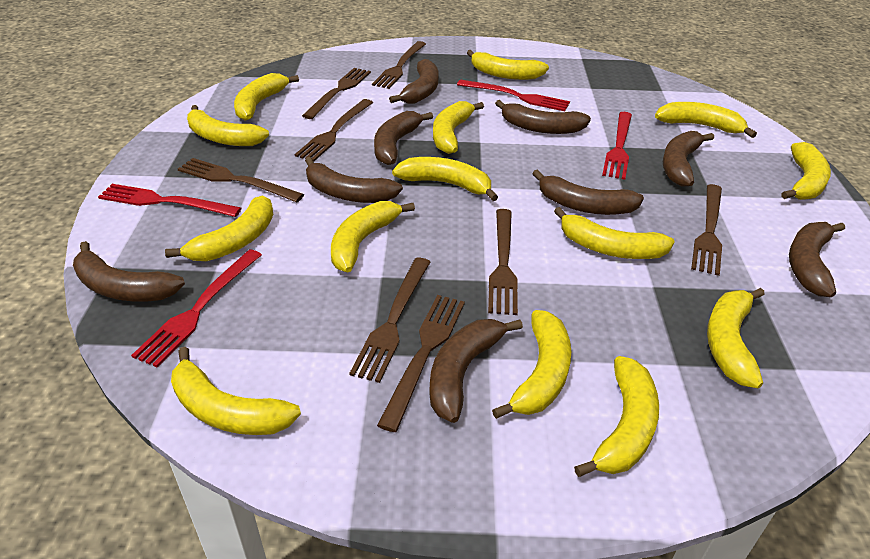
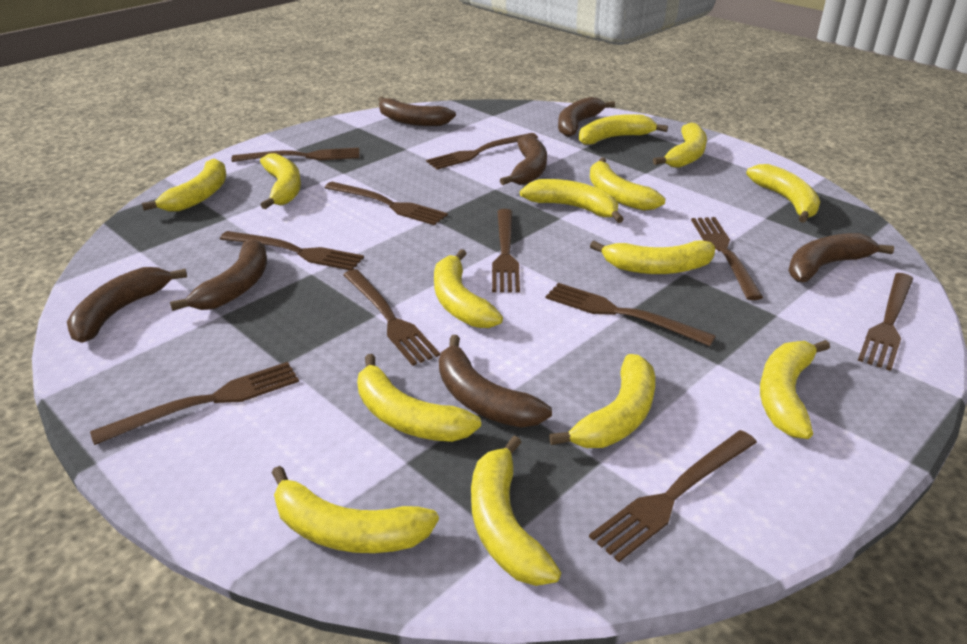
brown banana: 9 -> 7
brown fork: 8 -> 11
red fork: 4 -> 0

